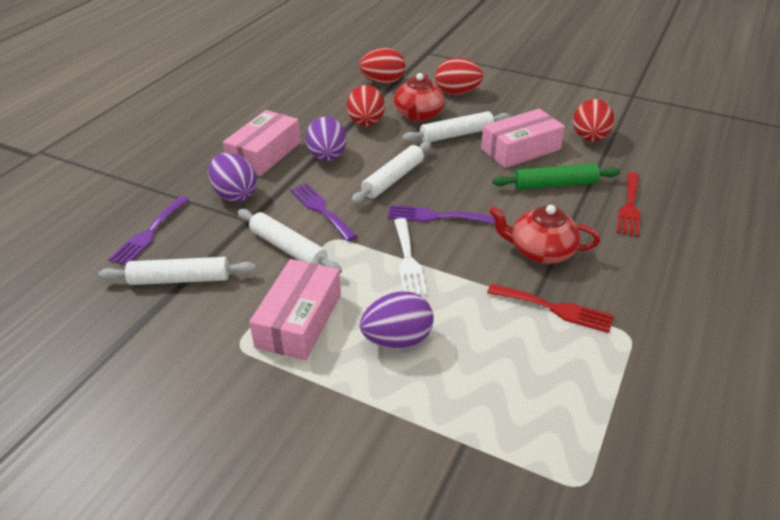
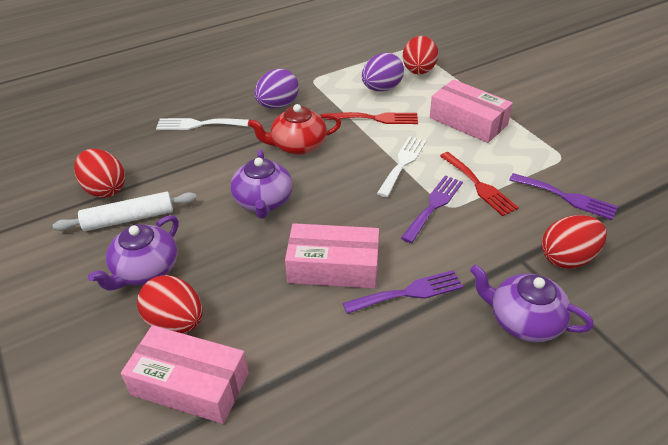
green rolling pin: 1 -> 0
purple egg: 3 -> 2
purple teapot: 0 -> 3
red teapot: 2 -> 1
white fork: 1 -> 2
white rolling pin: 4 -> 1

